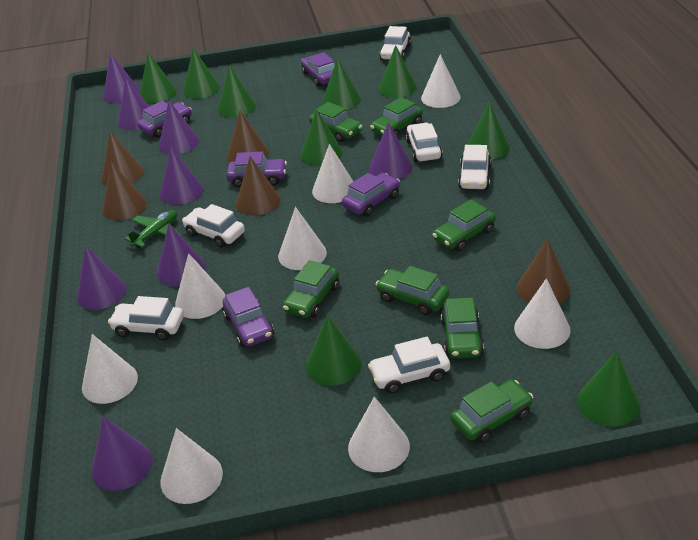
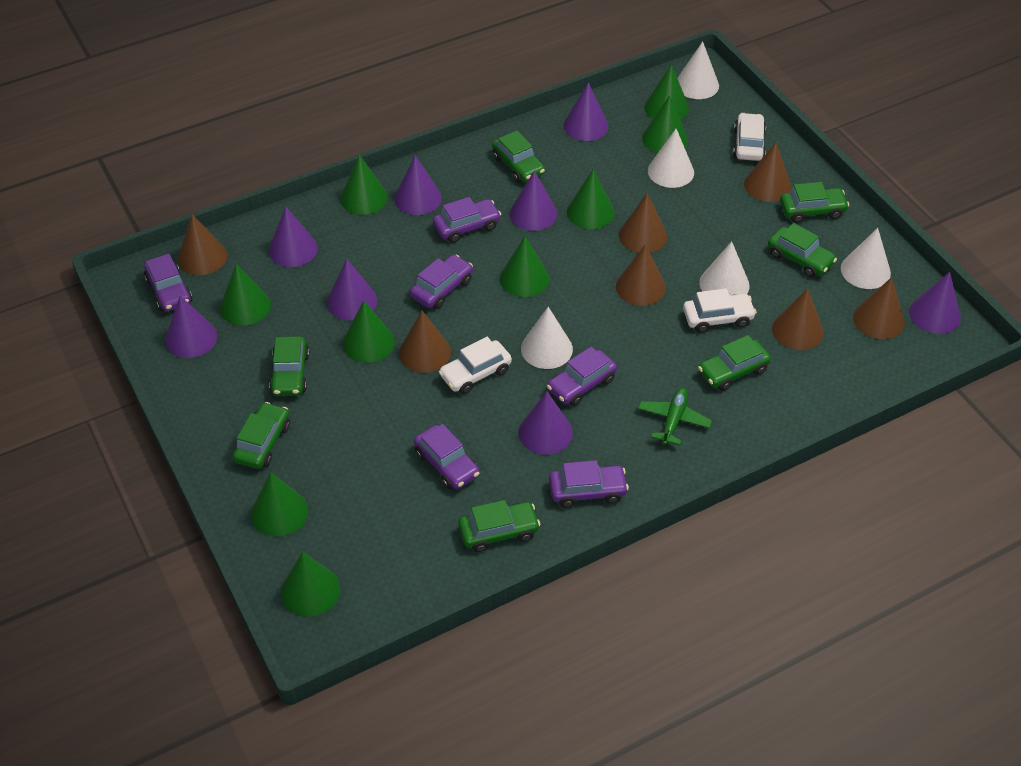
brown cone: 5 -> 7
purple car: 5 -> 6
white car: 6 -> 3
white cone: 8 -> 5

